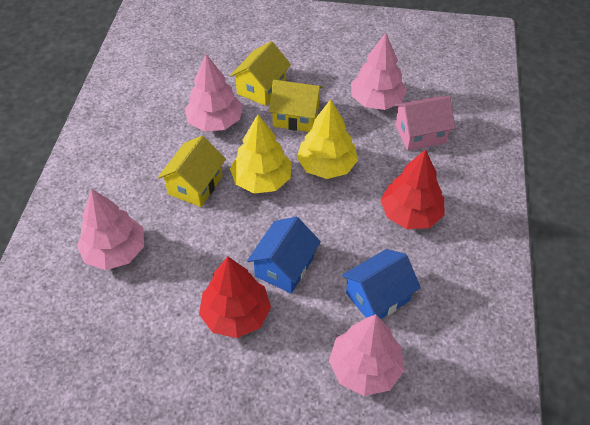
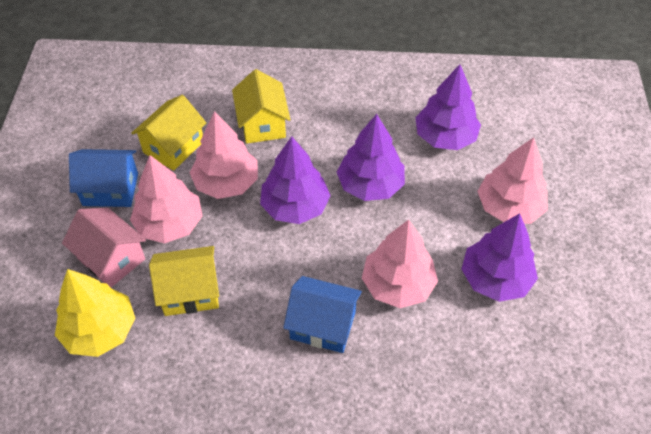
purple tree: 0 -> 4
red tree: 2 -> 0
yellow tree: 2 -> 1

